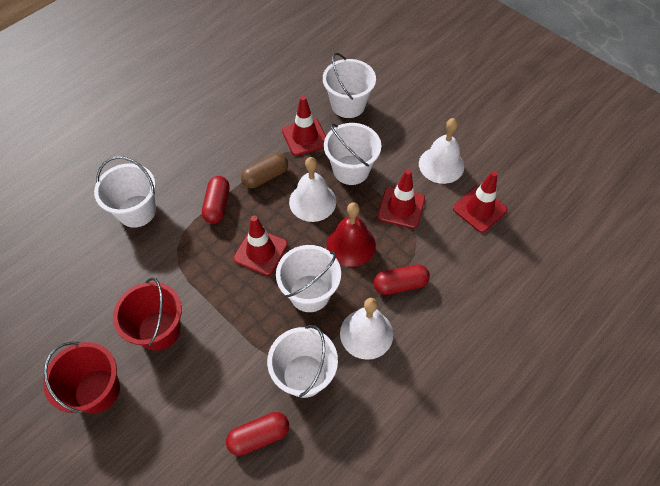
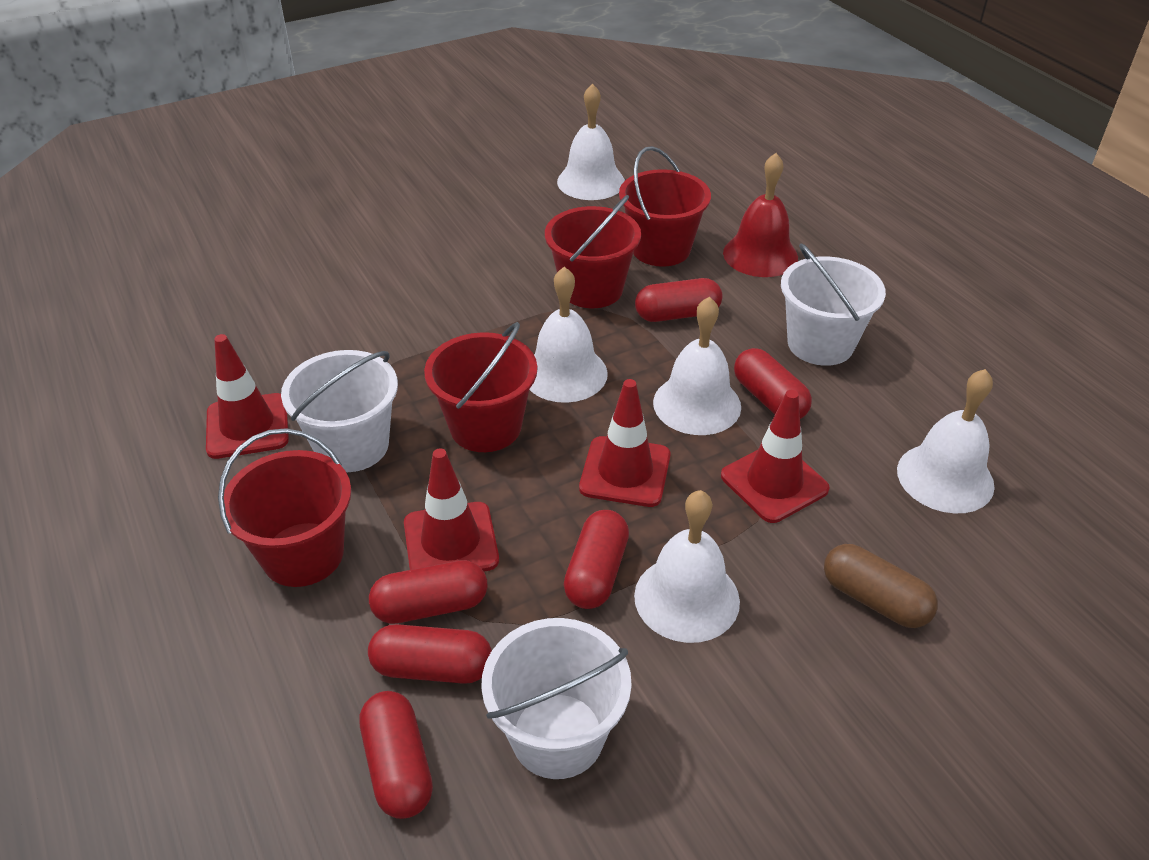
red bucket: 2 -> 4
red capsule: 3 -> 6
white bell: 3 -> 5
white bucket: 5 -> 3

